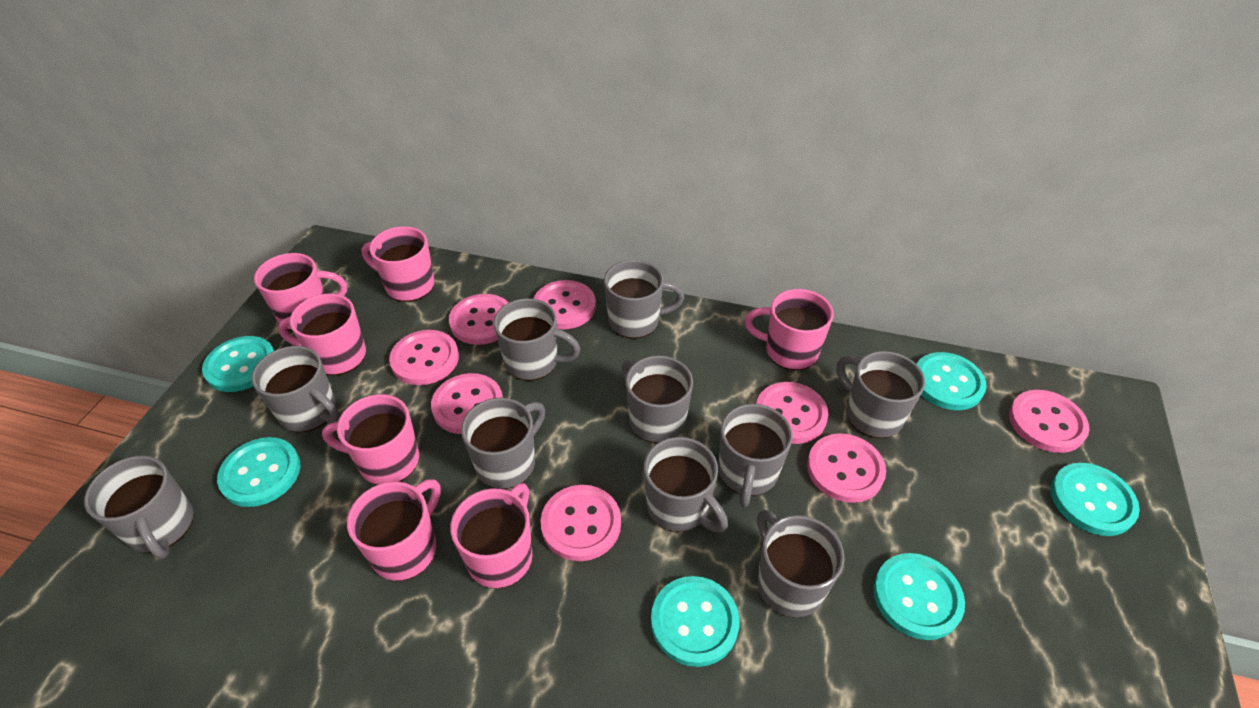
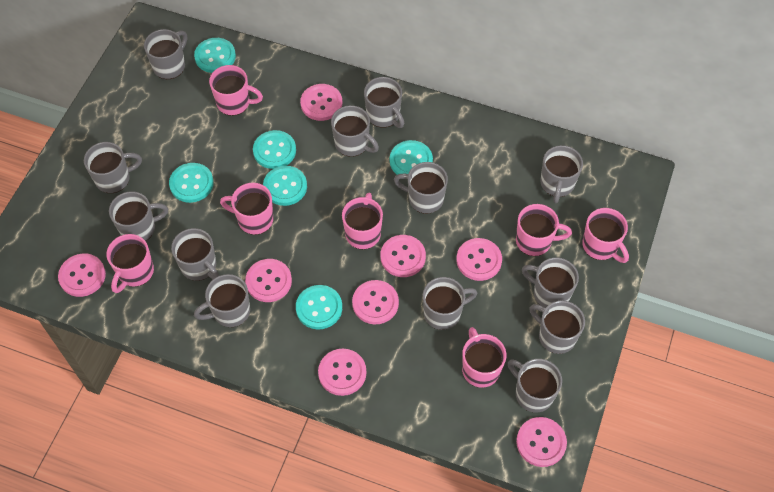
grey mug: 10 -> 13

